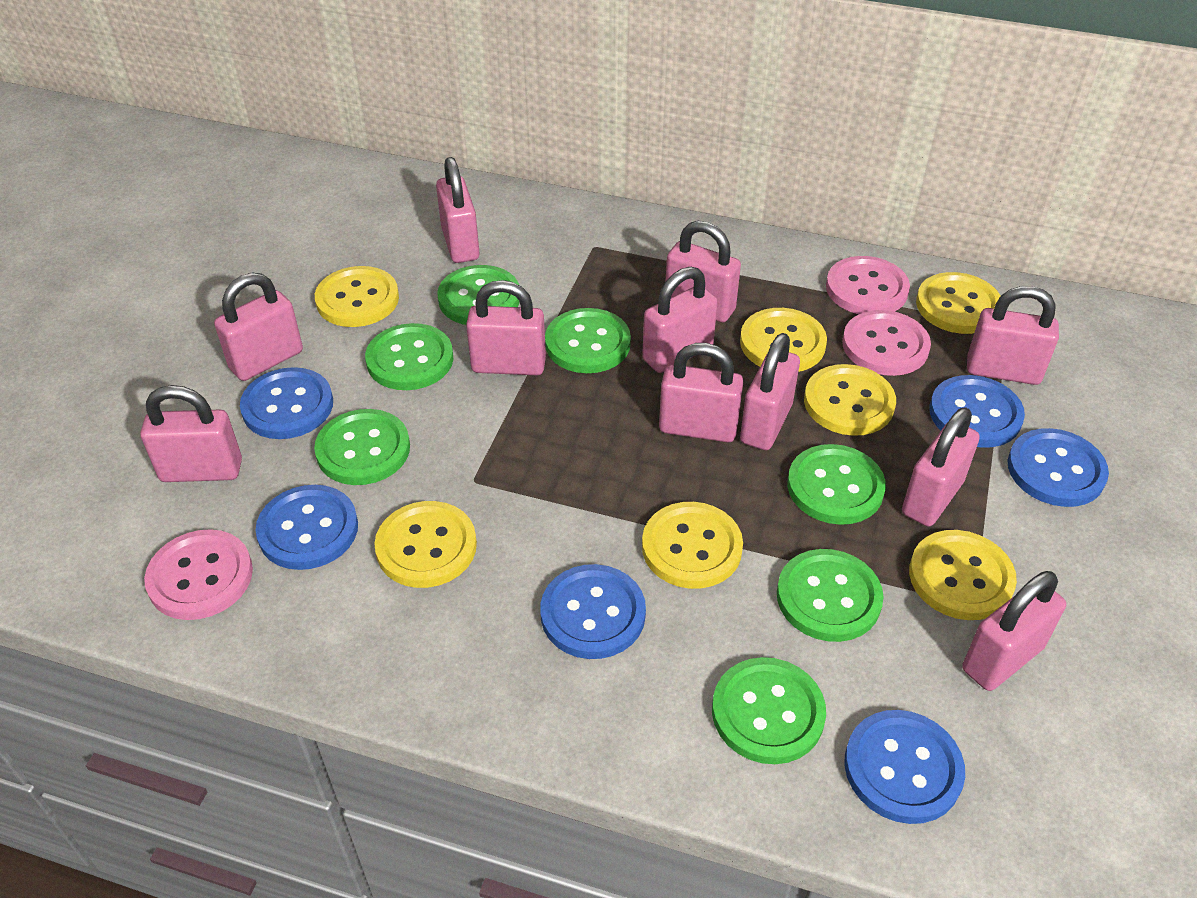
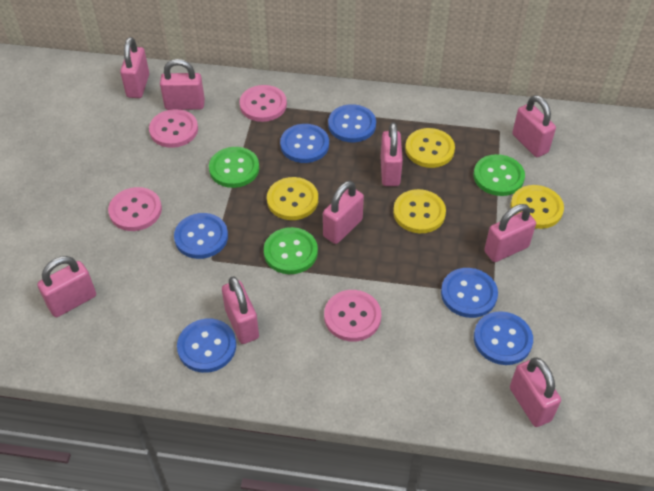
green button: 7 -> 3
pink button: 3 -> 4
pink padlock: 11 -> 9
yellow button: 7 -> 4

